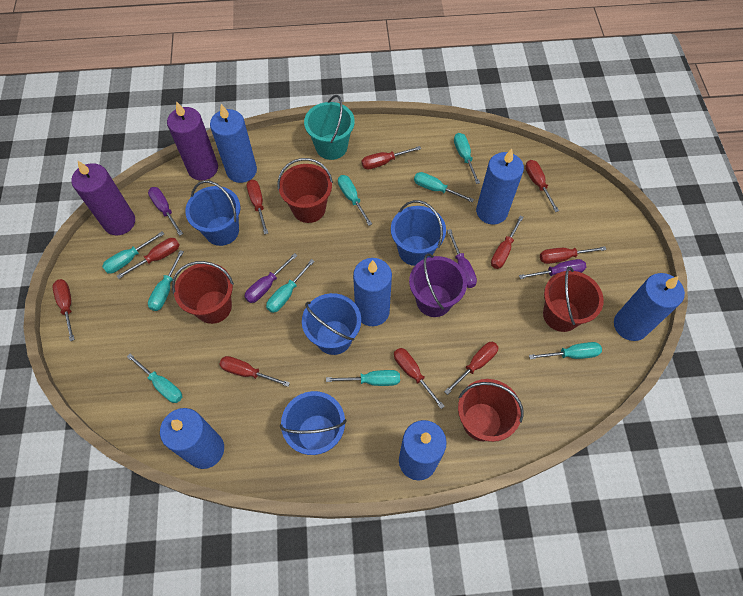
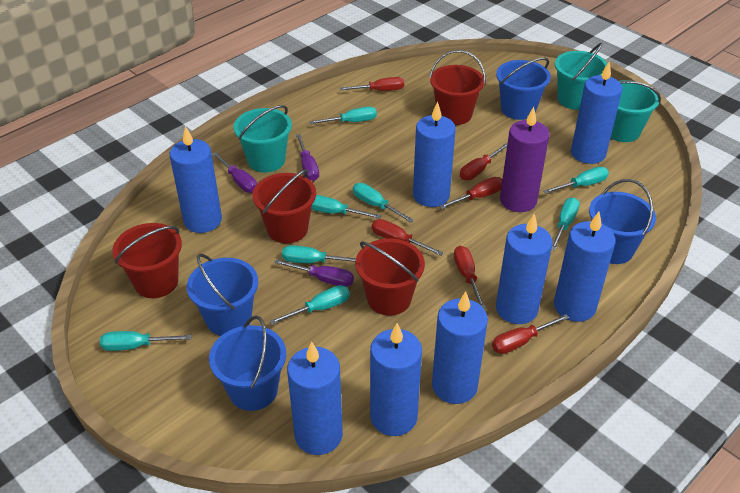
blue candle: 6 -> 8
purple bucket: 1 -> 0
purple candle: 2 -> 1
purple screwdriver: 4 -> 3
red screwdriver: 10 -> 6
turquoise bucket: 1 -> 3
turquoise screwdriver: 9 -> 8

